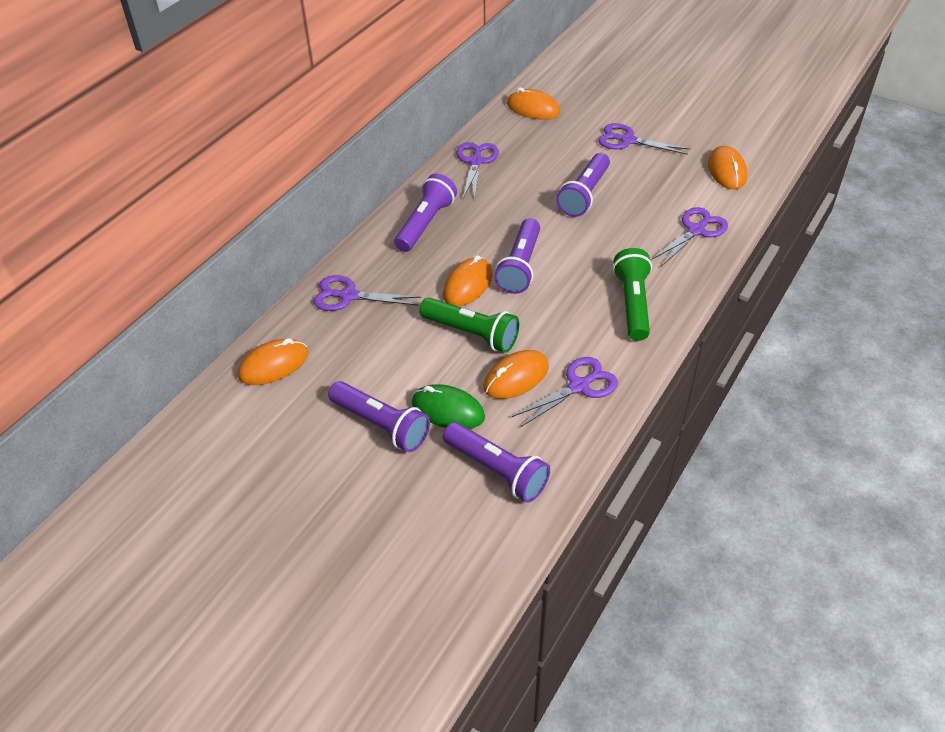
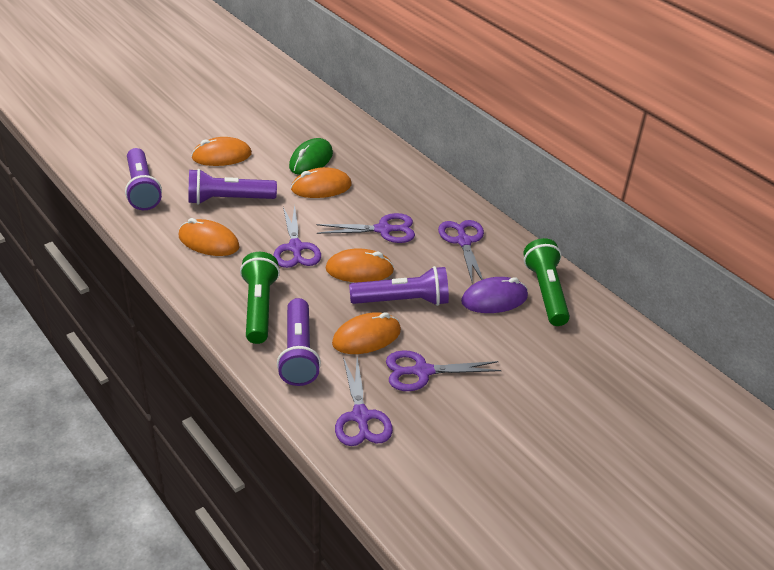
purple flashlight: 5 -> 4
purple mouse: 0 -> 1

